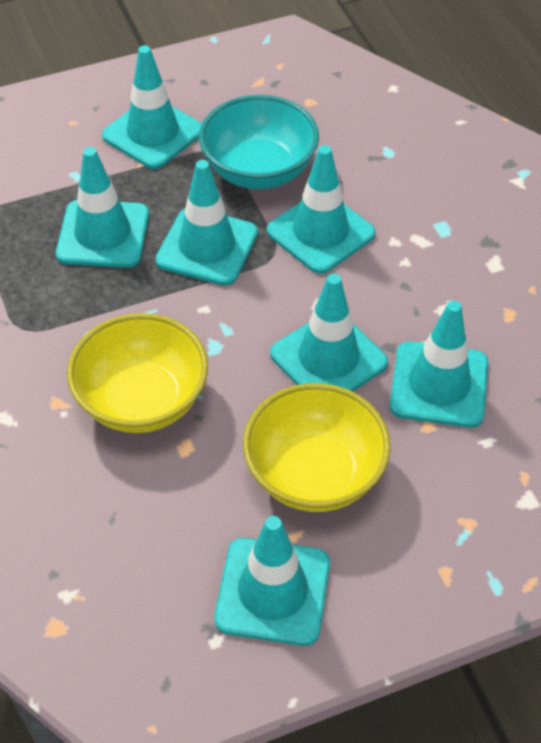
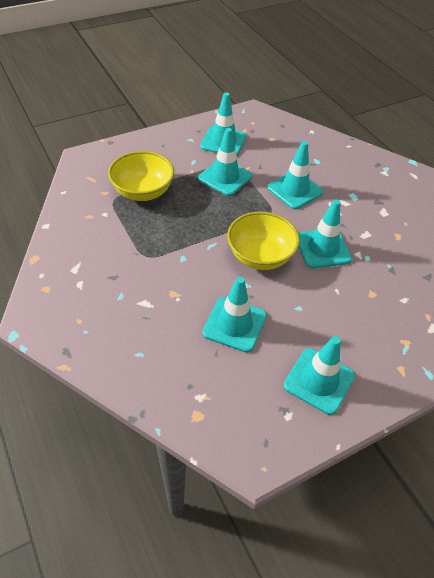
turquoise bowl: 1 -> 0
turquoise traffic cone: 7 -> 6

